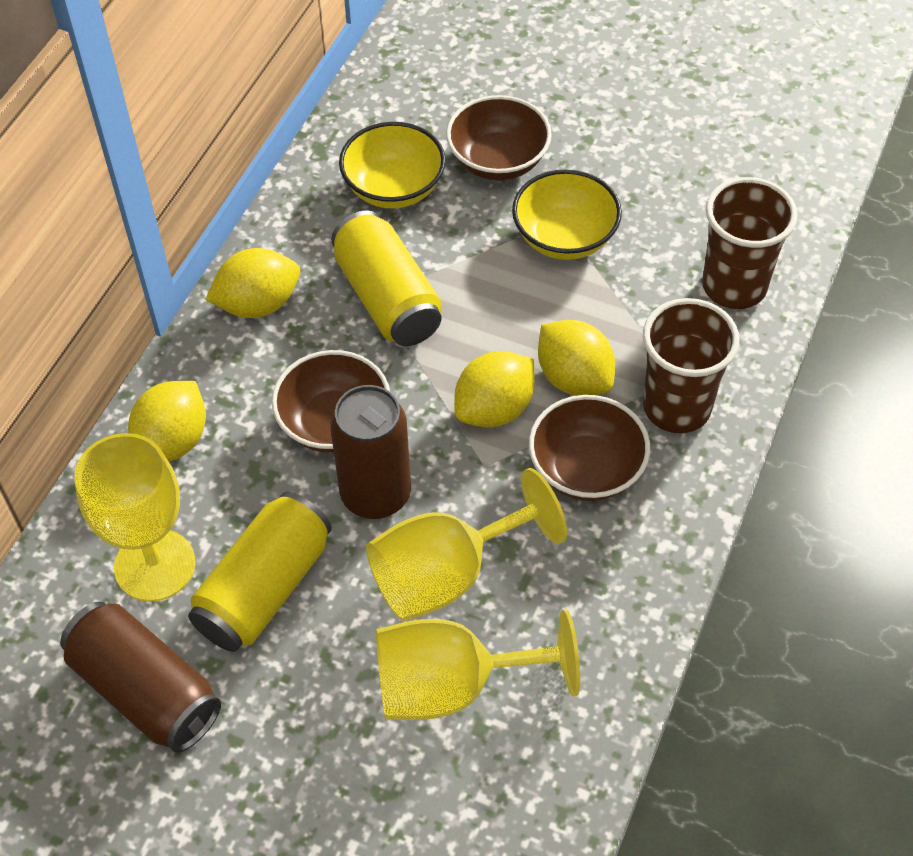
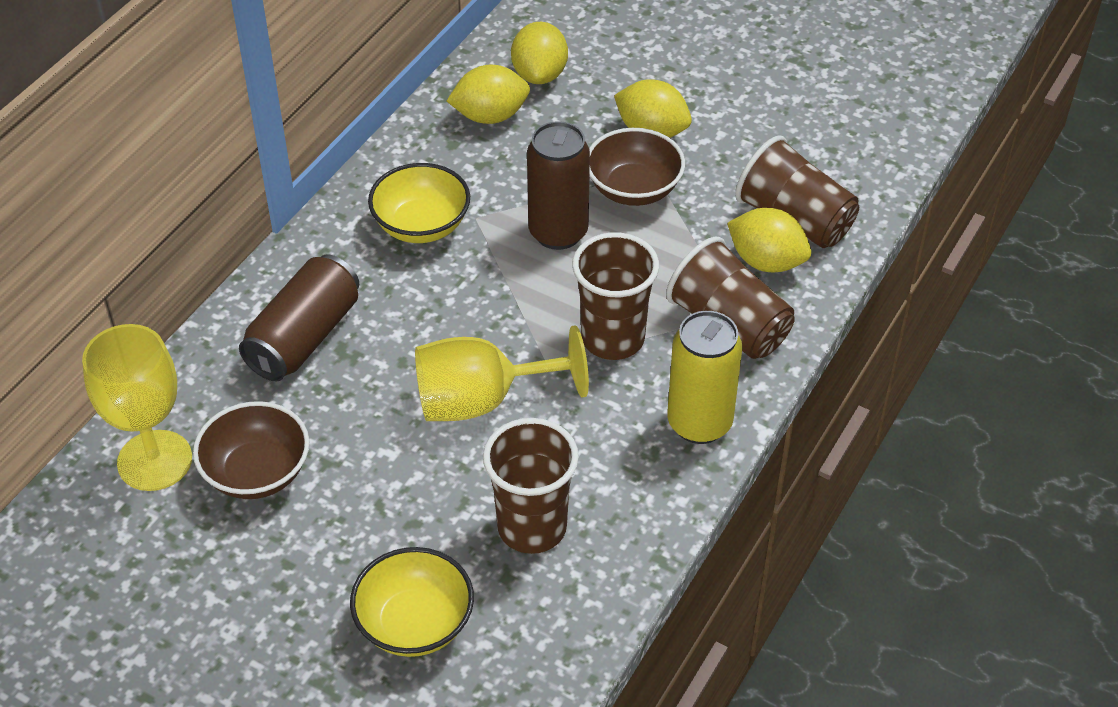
brown bowl: 3 -> 2
brown cup: 2 -> 4
yellow can: 2 -> 1
yellow goblet: 3 -> 2

